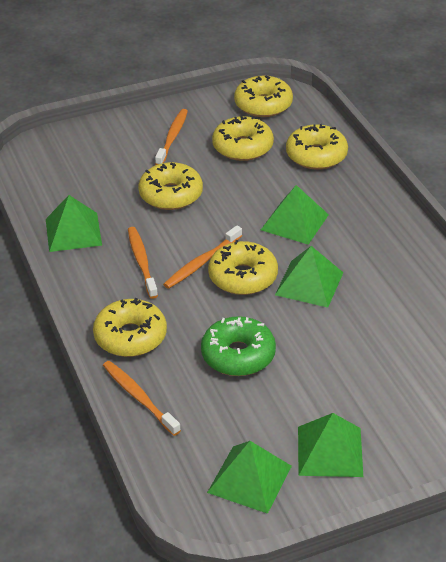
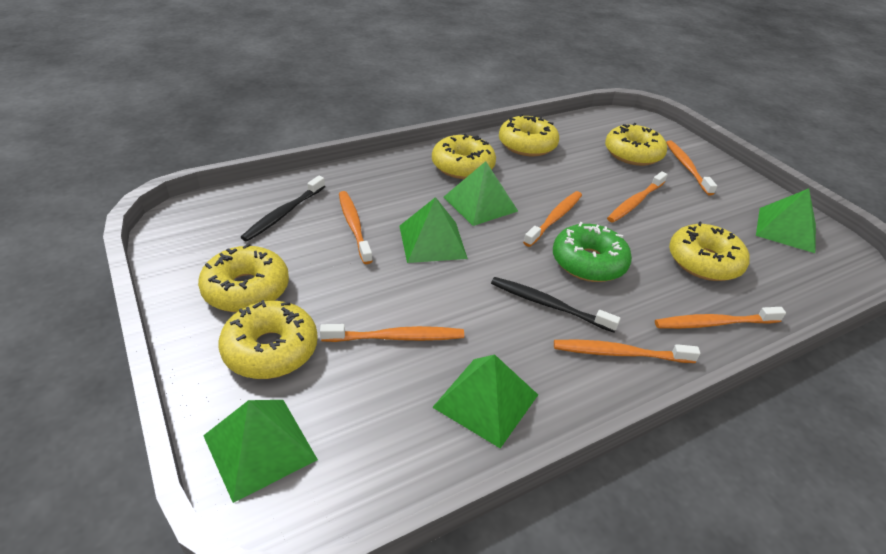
black toothbrush: 0 -> 2
orange toothbrush: 4 -> 7

